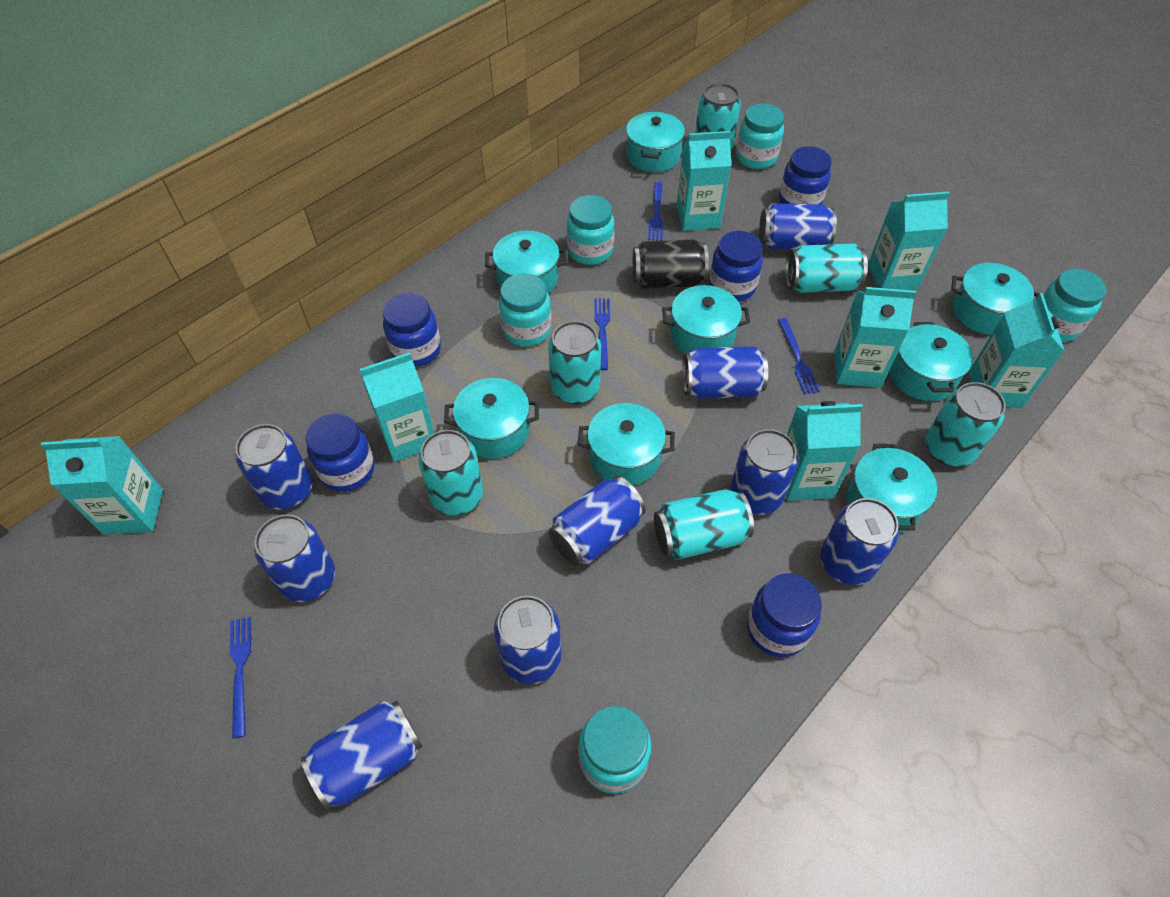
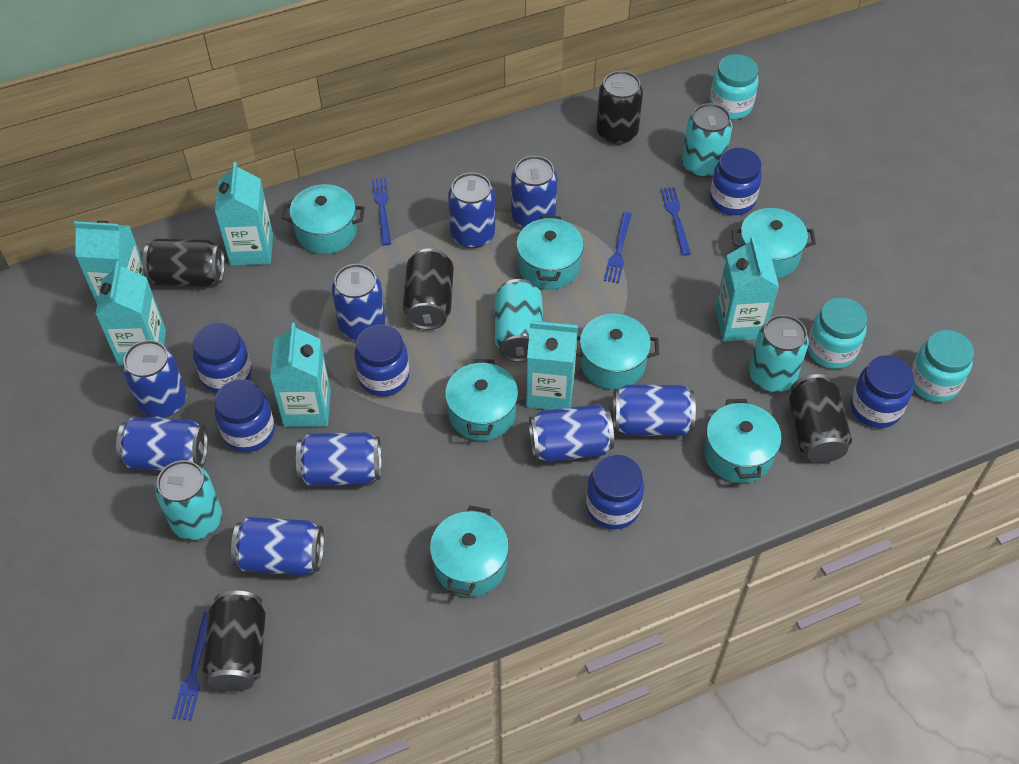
black can: 1 -> 5
blue jar: 5 -> 6
turquoise can: 6 -> 4
turquoise carton: 7 -> 6
turquoise jar: 5 -> 3
turquoise pot: 8 -> 7

